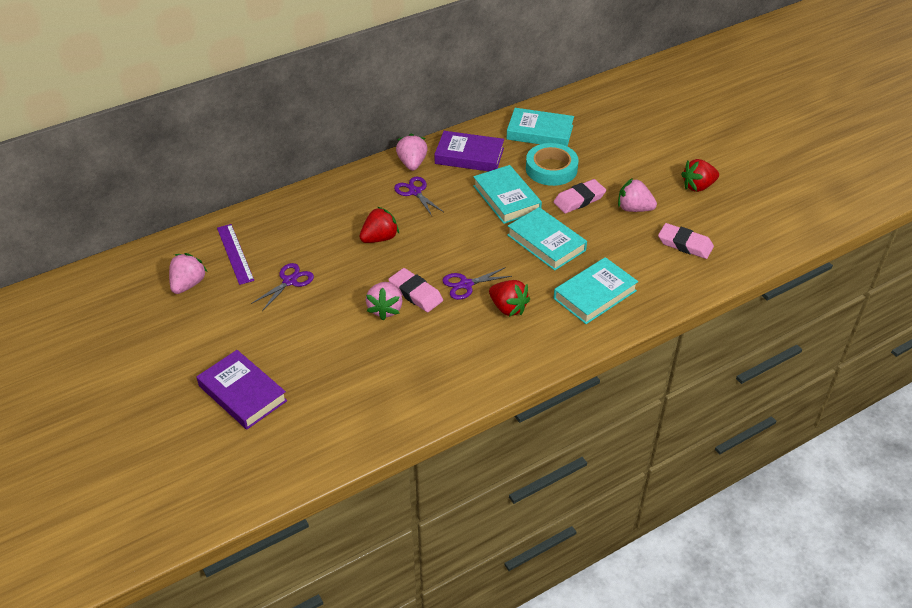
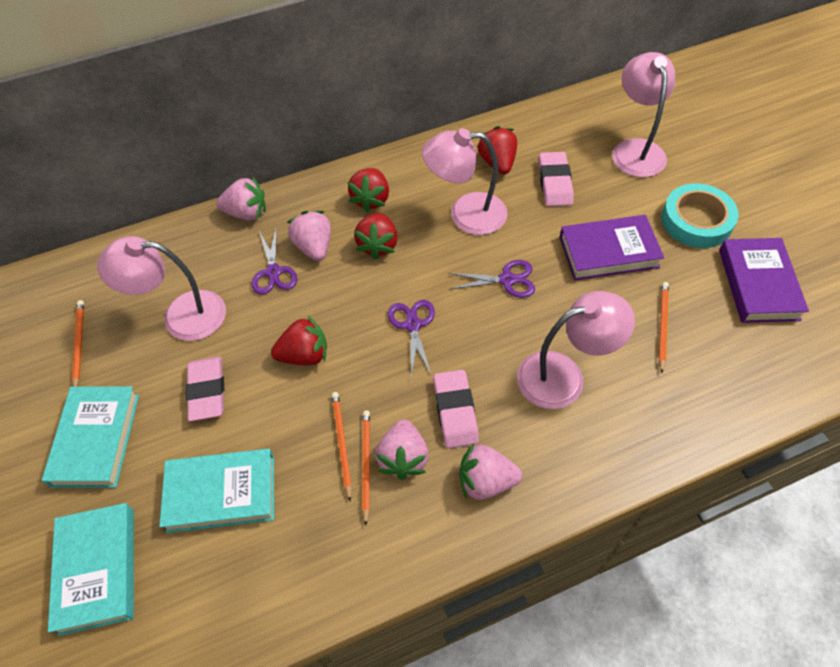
orange pencil: 0 -> 4
pink lamp: 0 -> 4
purple ruler: 1 -> 0
red strawberry: 3 -> 4
turquoise book: 4 -> 3

